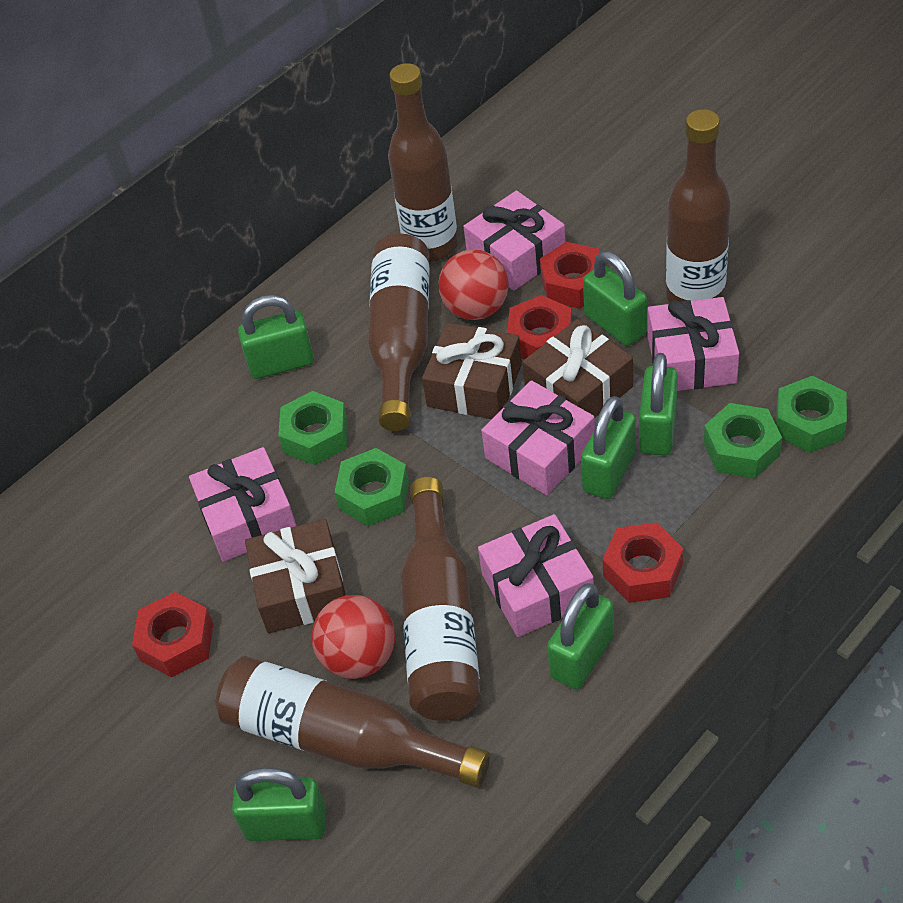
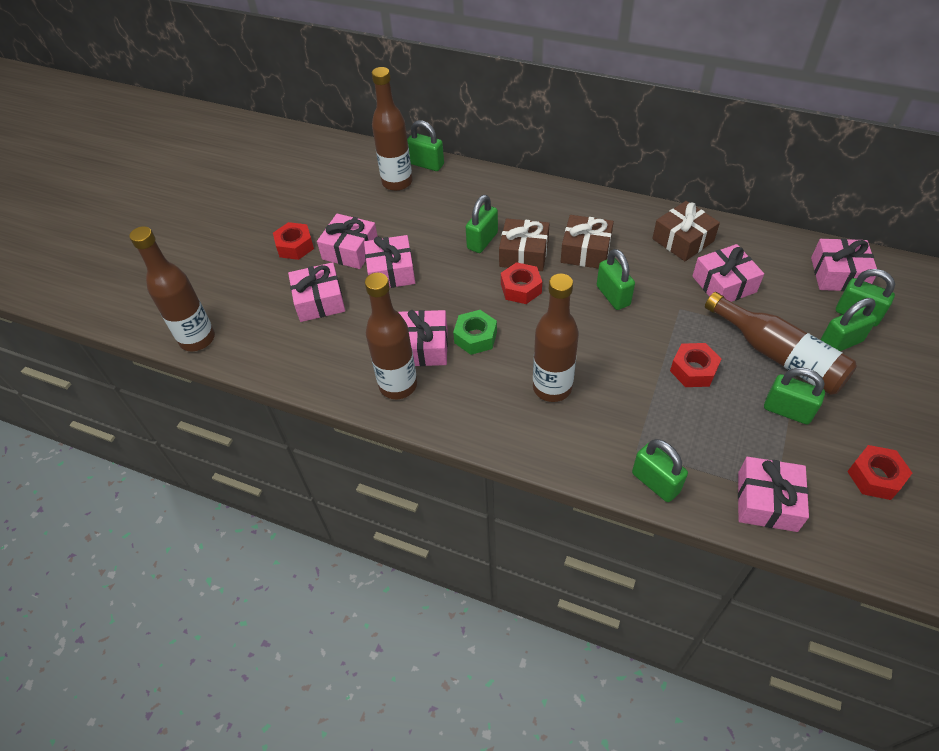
green nut: 4 -> 1
green padlock: 6 -> 7
pink gift: 5 -> 7
red ball: 2 -> 0

